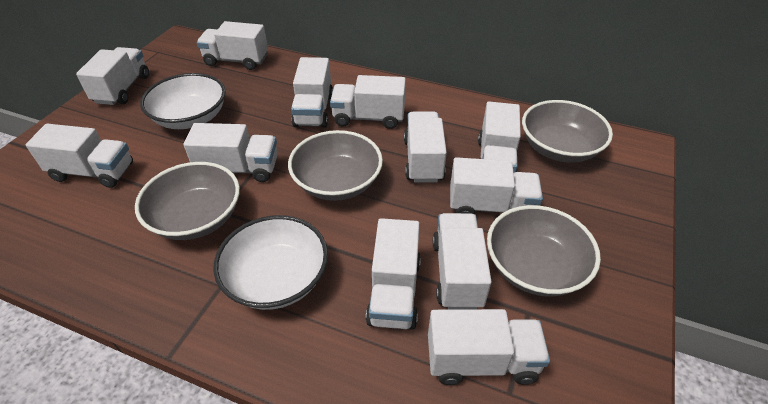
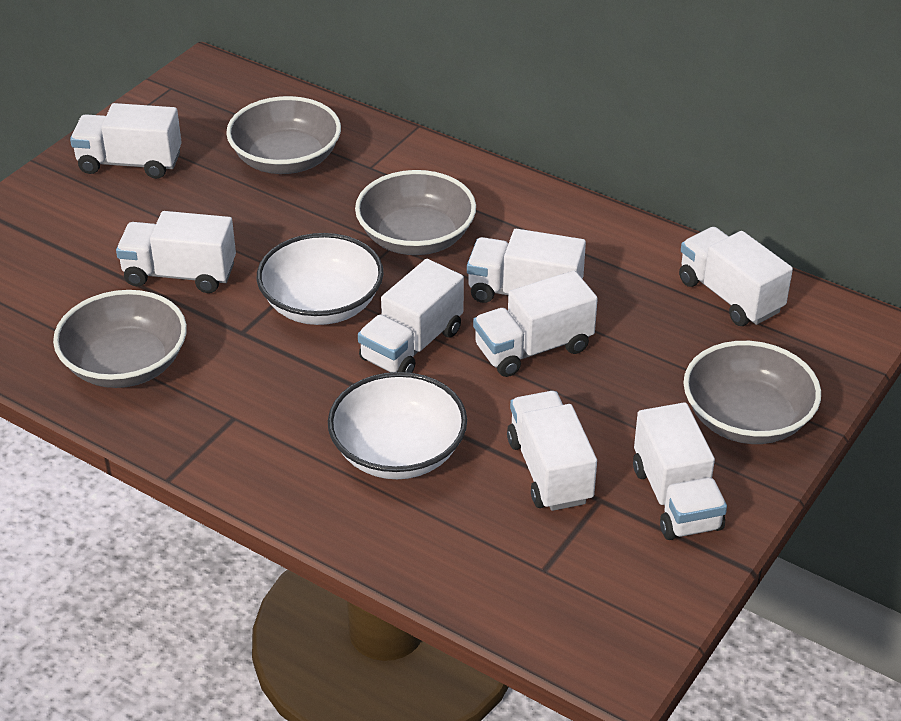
white truck: 12 -> 8

